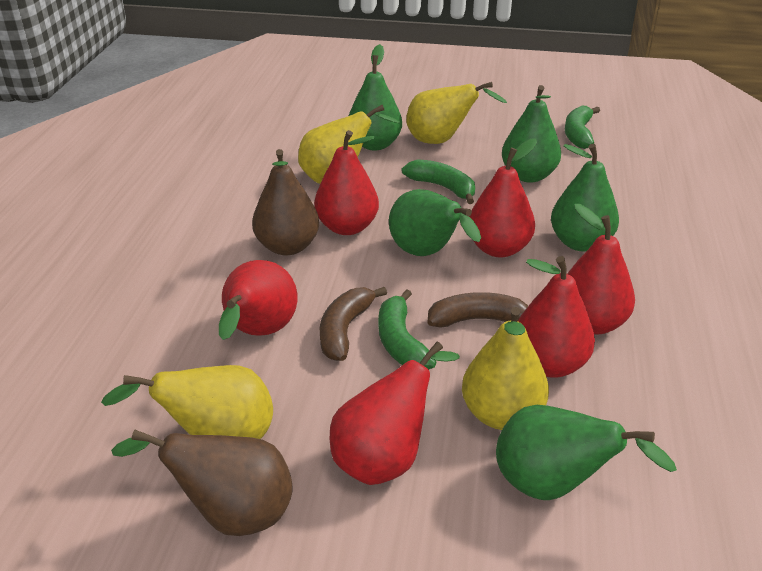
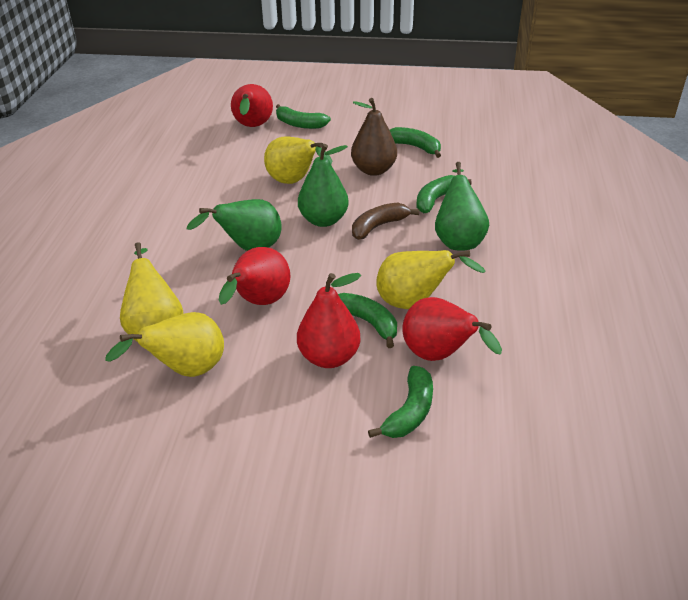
brown banana: 2 -> 1
brown pear: 2 -> 1
green banana: 3 -> 5
green pear: 5 -> 3
red pear: 6 -> 4

